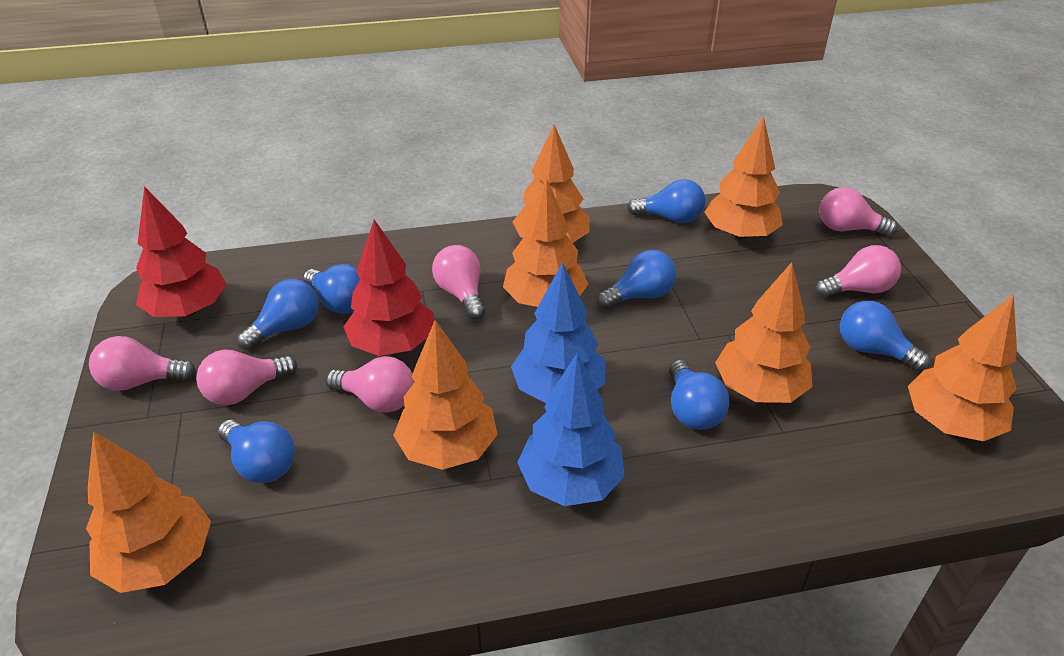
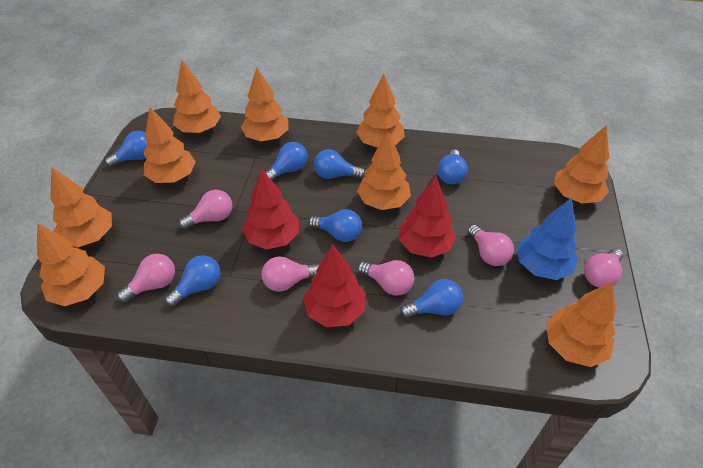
blue tree: 2 -> 1
orange tree: 7 -> 9
red tree: 2 -> 3

